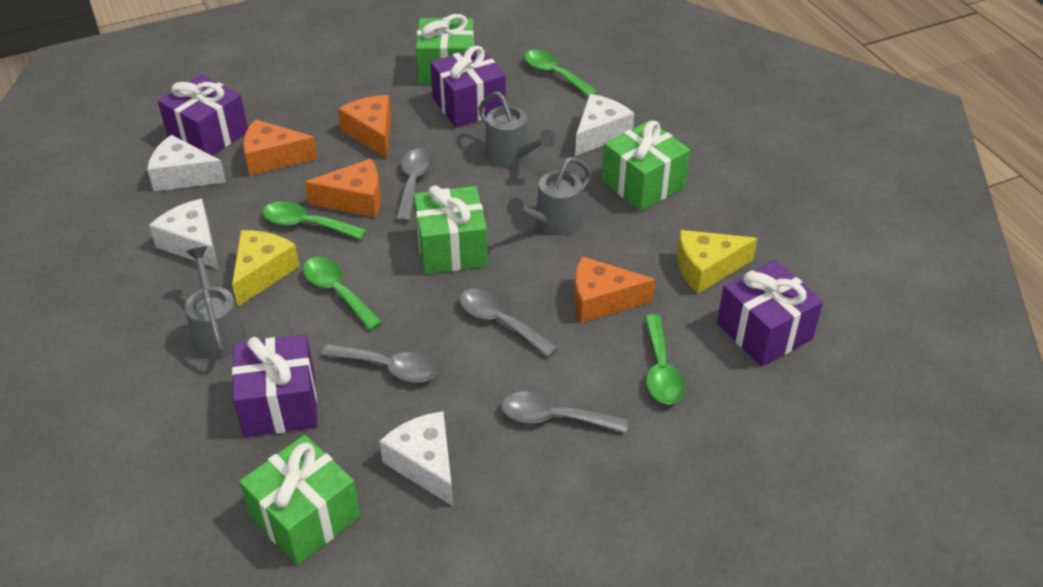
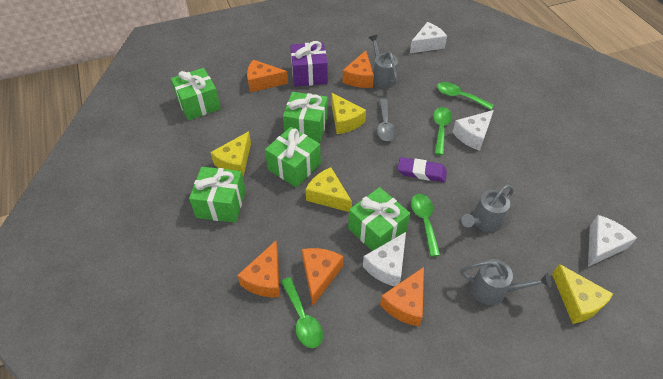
green gift: 4 -> 5
grey spoon: 4 -> 1
orange cheese: 4 -> 5
purple eraser: 0 -> 1
purple gift: 4 -> 1
yellow cheese: 2 -> 4

